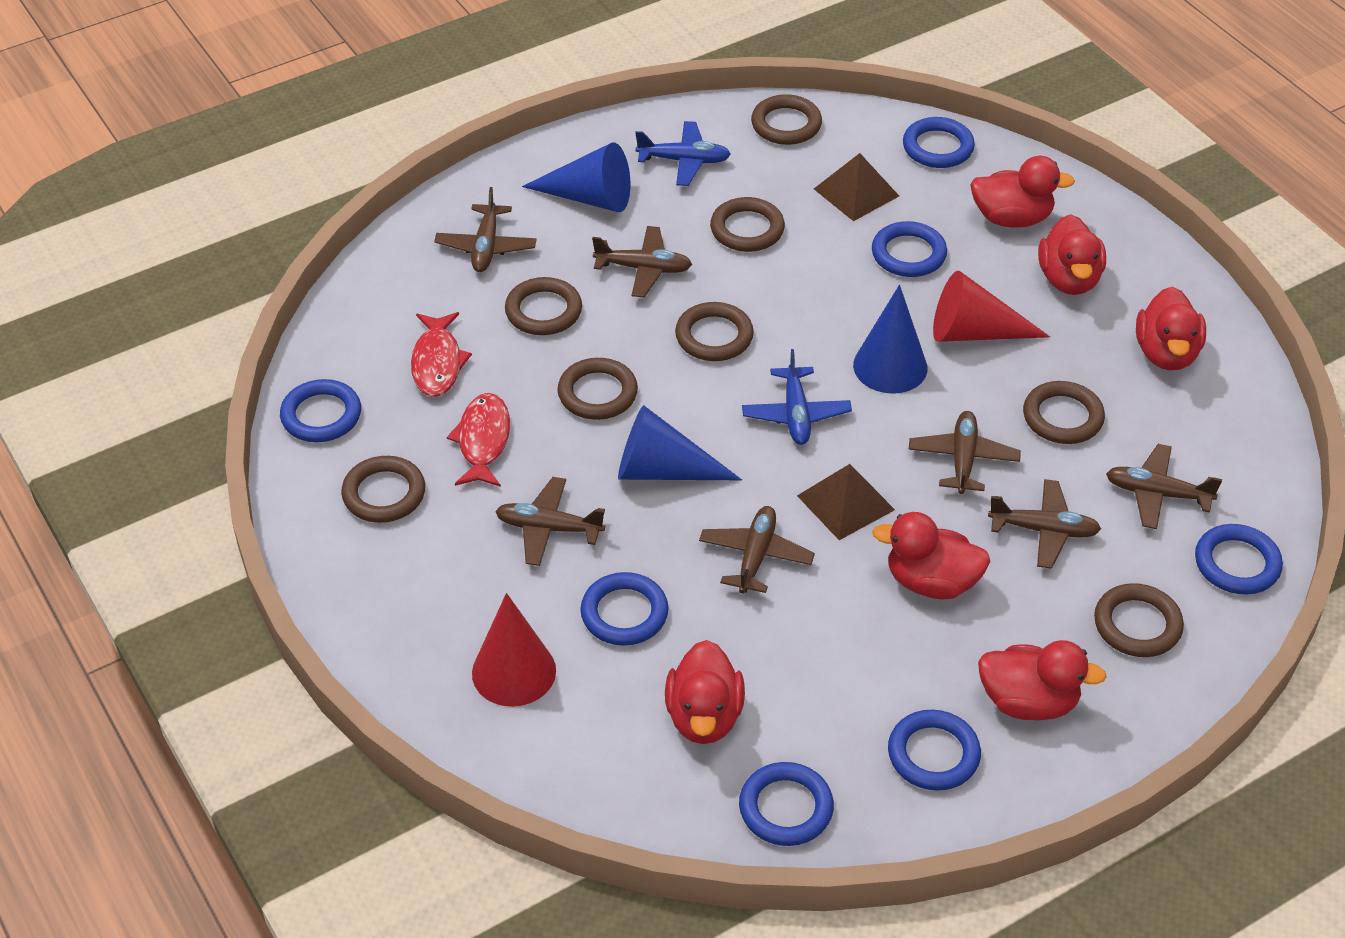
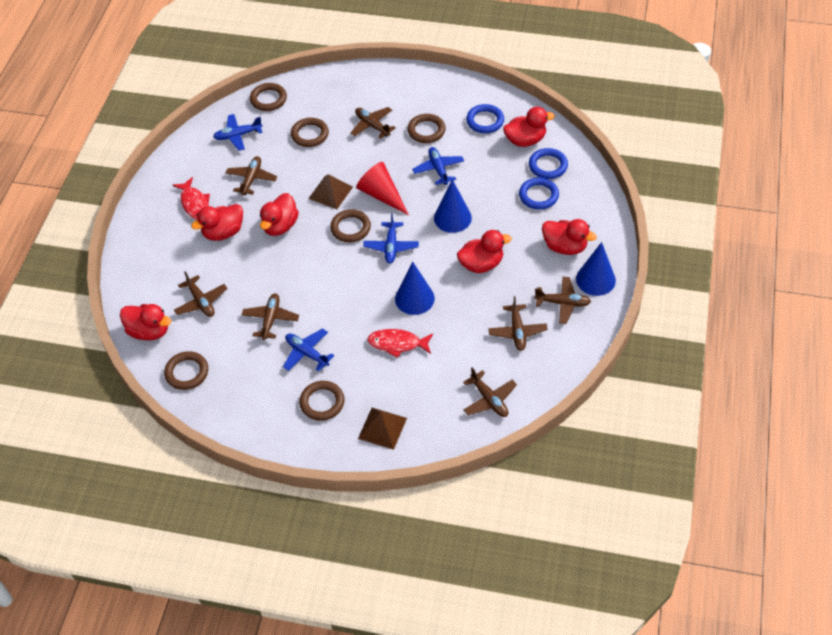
blue plane: 2 -> 4
blue ring: 7 -> 3
brown ring: 8 -> 6
red cone: 2 -> 1

